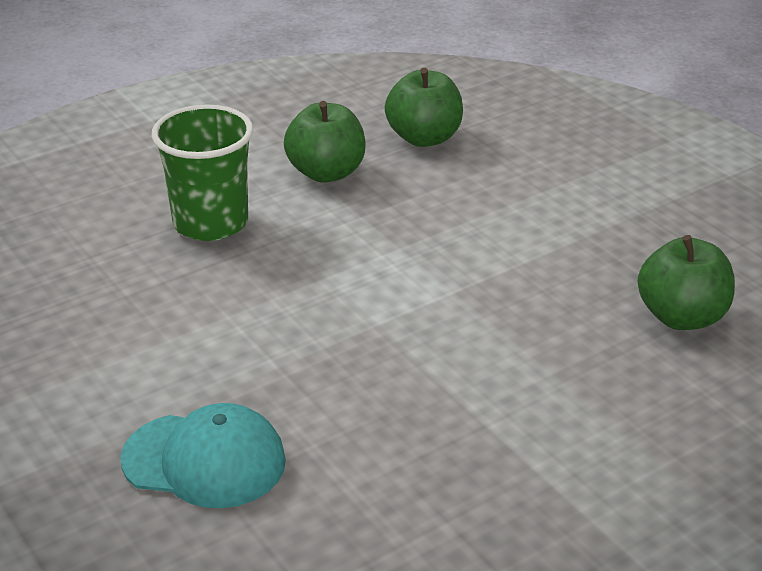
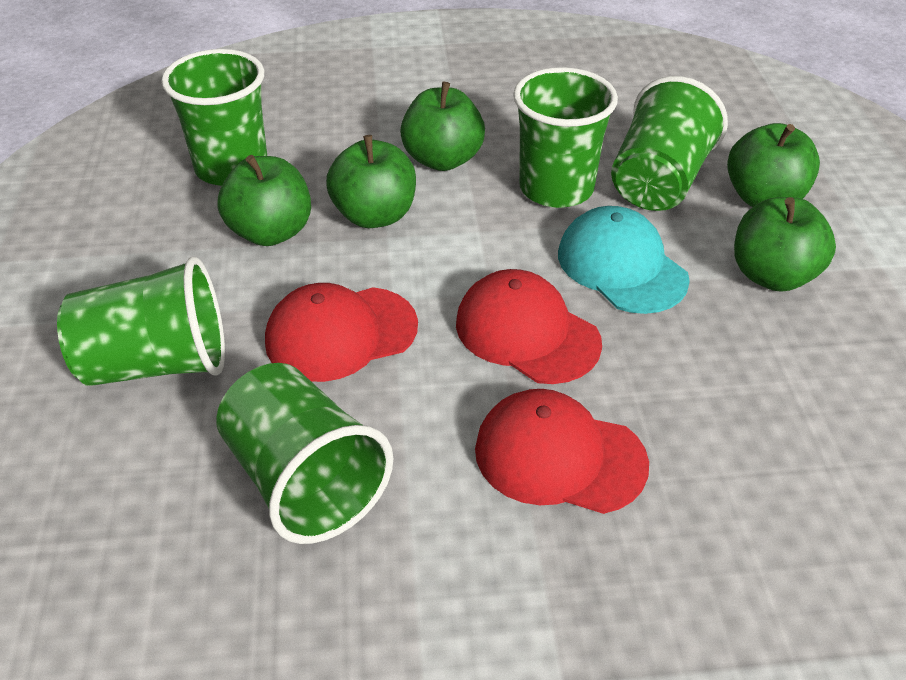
green apple: 3 -> 5
green cup: 1 -> 5
red cap: 0 -> 3

